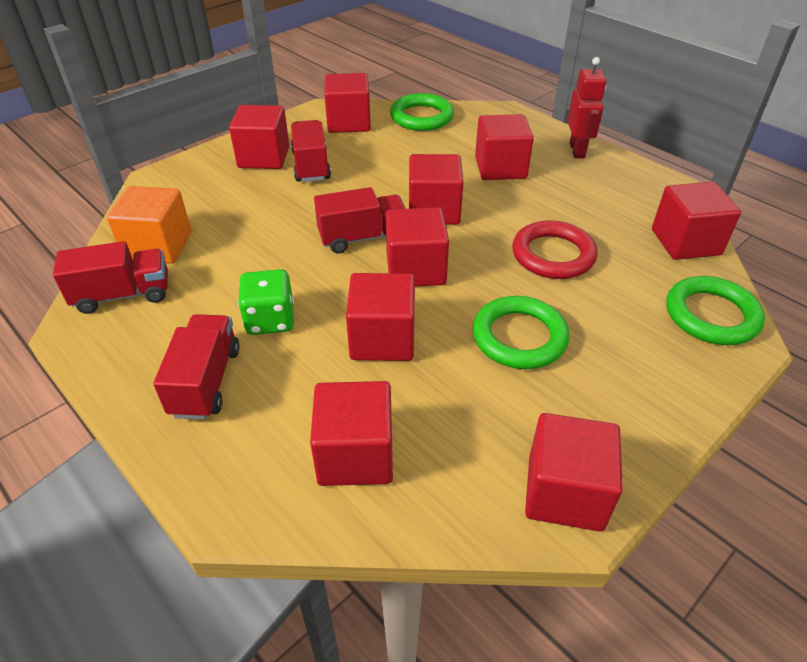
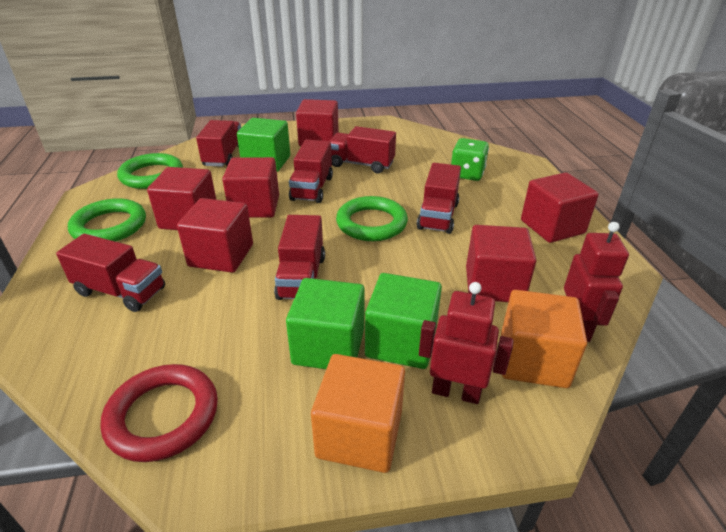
green cube: 0 -> 3
orange cube: 1 -> 2
red cube: 9 -> 6
red robot: 1 -> 2
red truck: 4 -> 6

